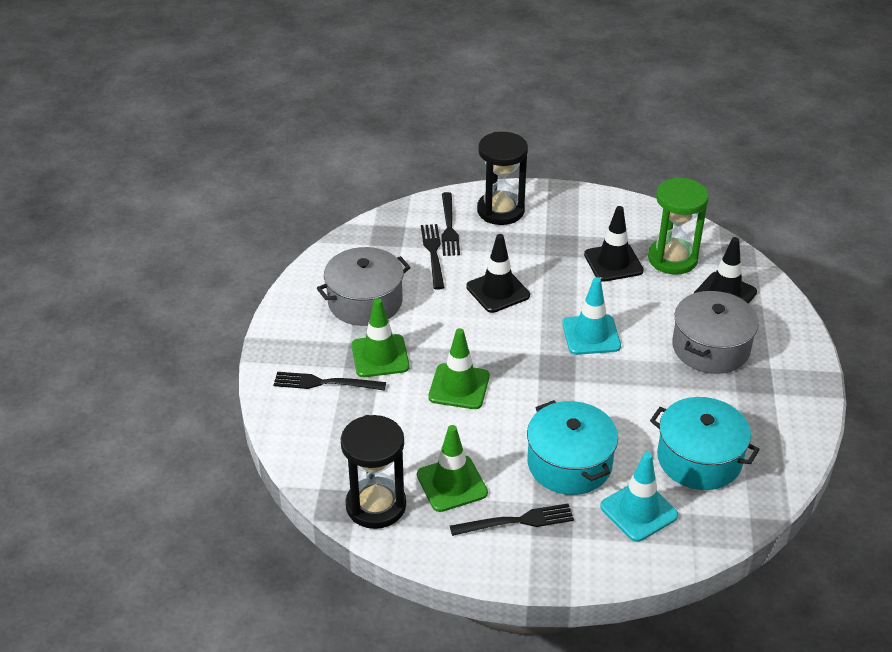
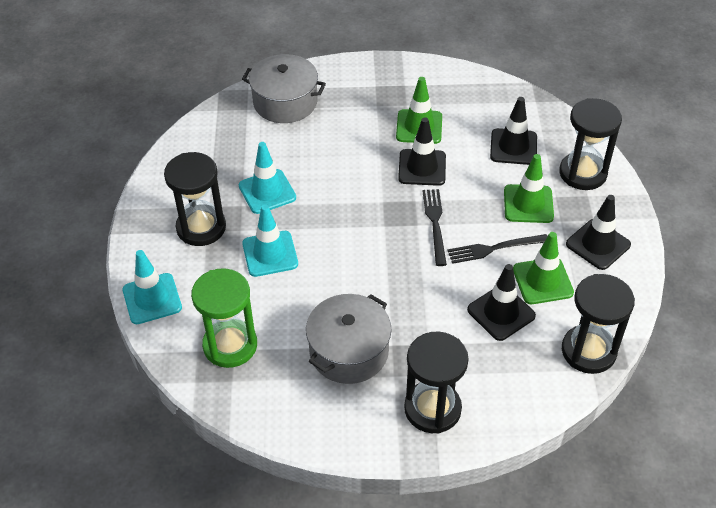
black fork: 4 -> 2
black hourglass: 2 -> 4
black traffic cone: 3 -> 4
turquoise pot: 2 -> 0
turquoise traffic cone: 2 -> 3

